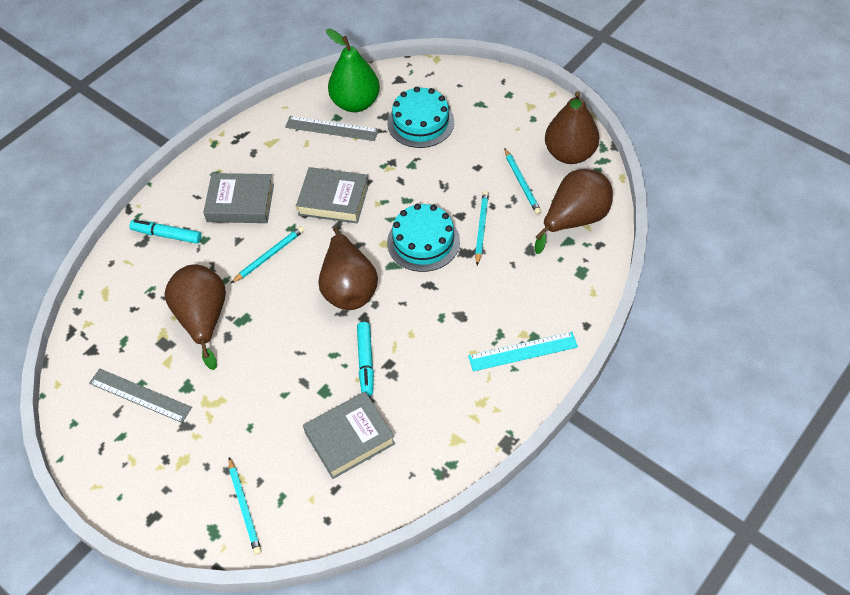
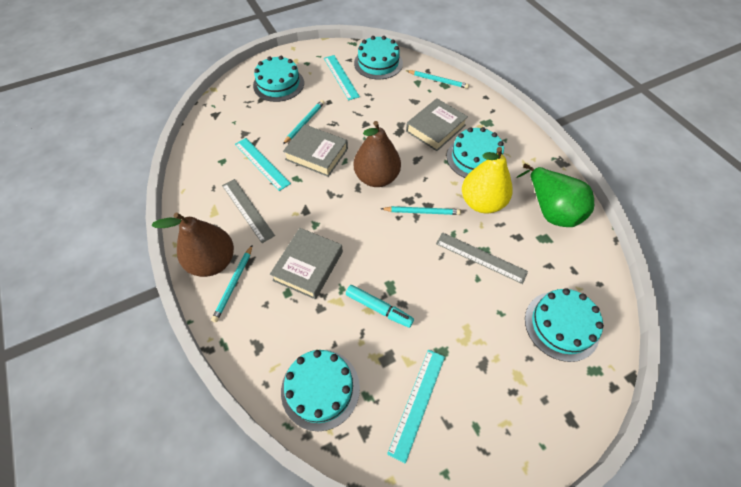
brown pear: 4 -> 2
turquoise cake: 2 -> 5
turquoise marker: 2 -> 1
turquoise ruler: 1 -> 3
yellow pear: 0 -> 1

